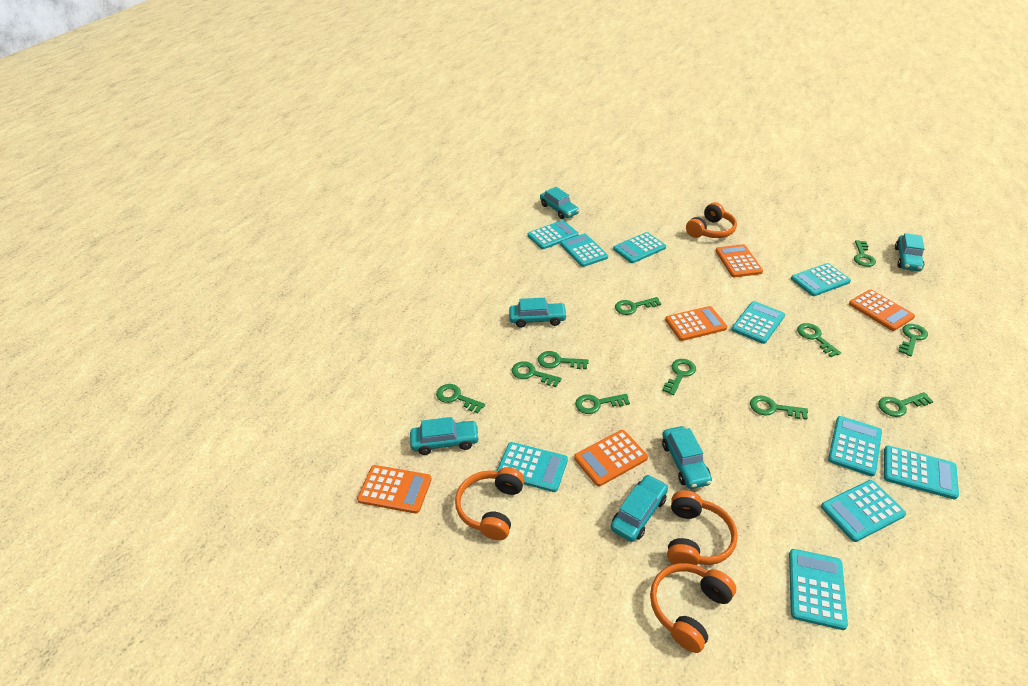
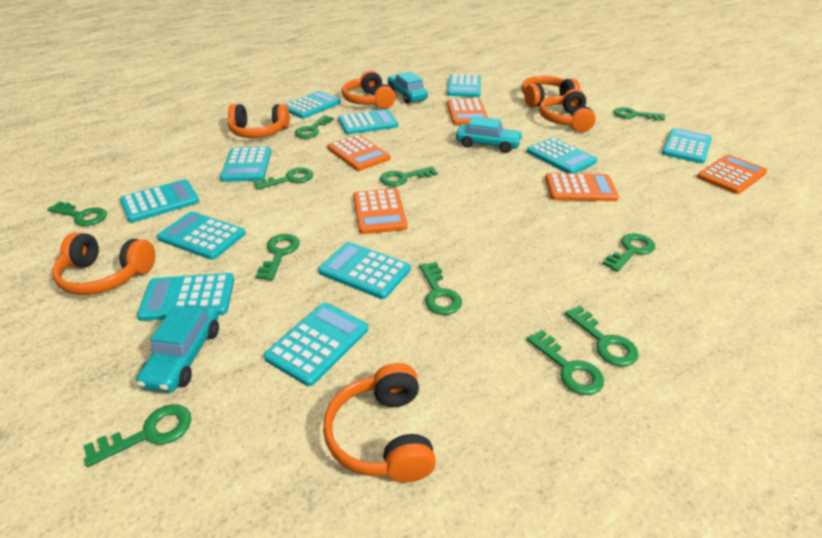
orange headphones: 4 -> 6
turquoise calculator: 10 -> 11
turquoise car: 6 -> 3

